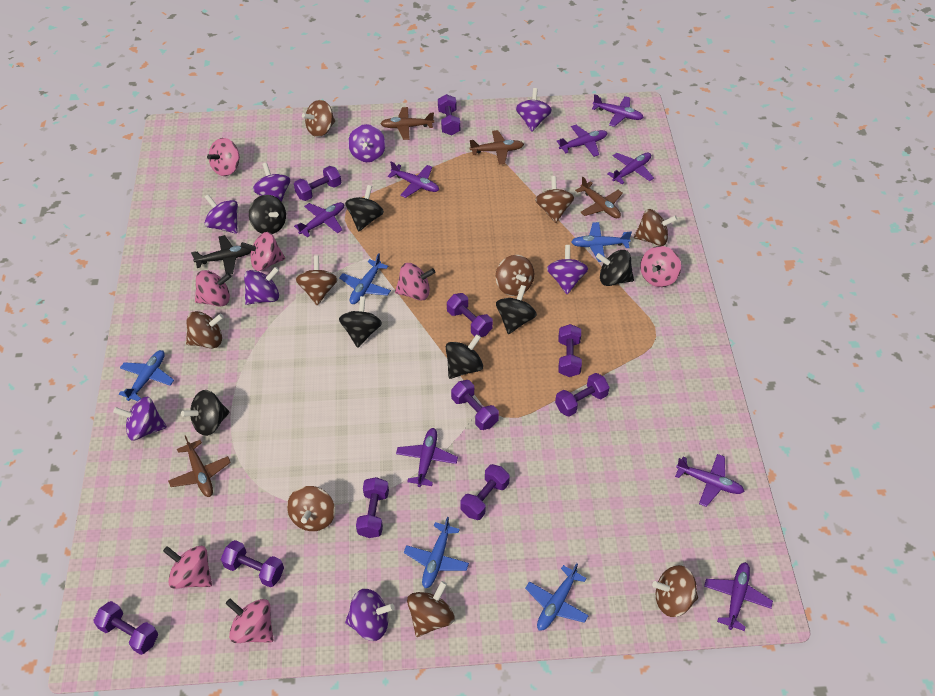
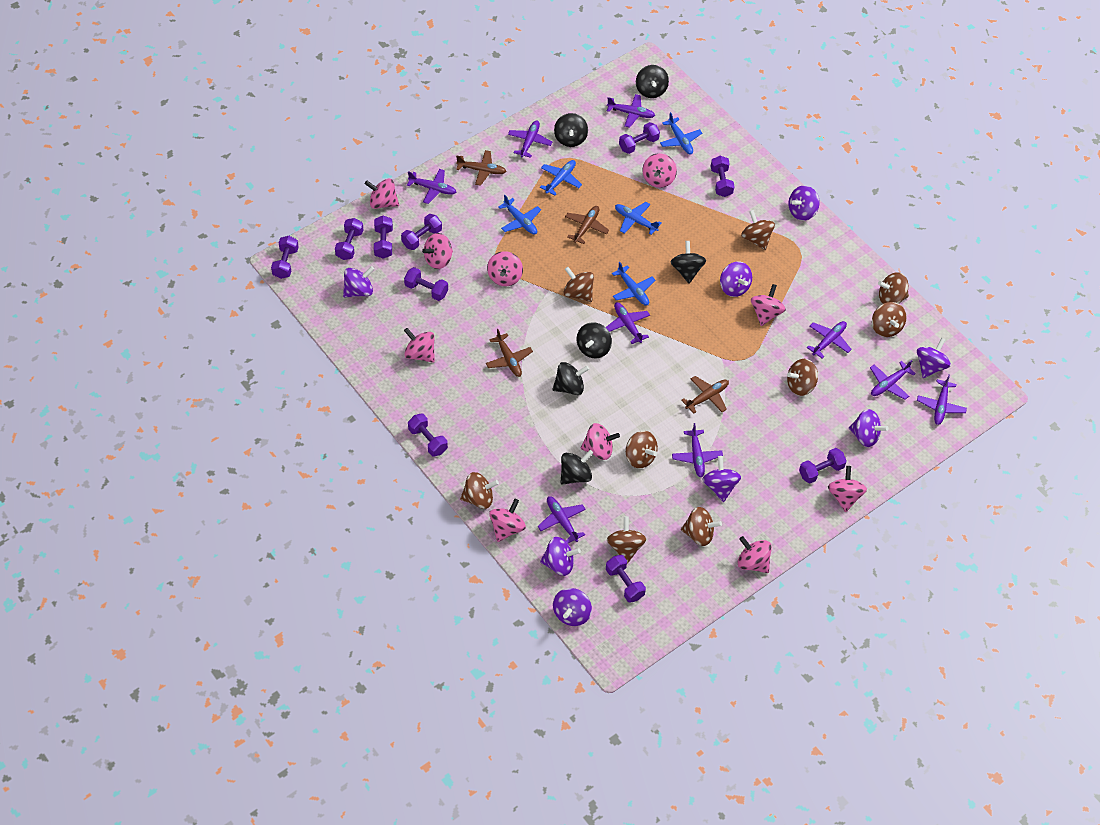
black plane: 1 -> 0
black spinning top: 7 -> 6
pink spinning top: 7 -> 10
purple plane: 8 -> 9

